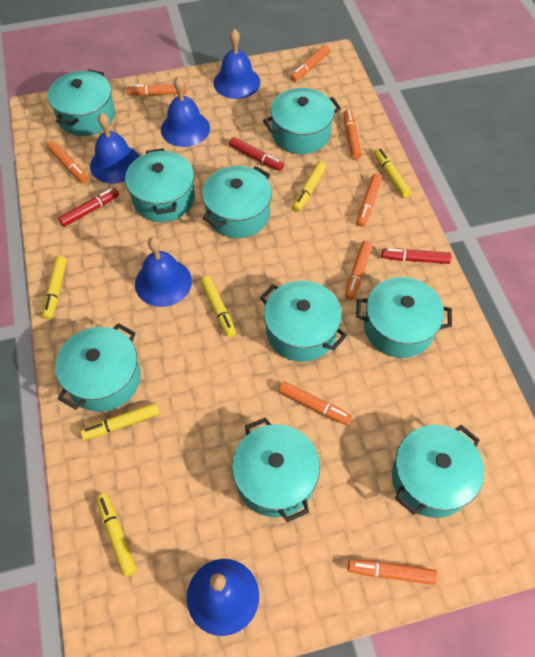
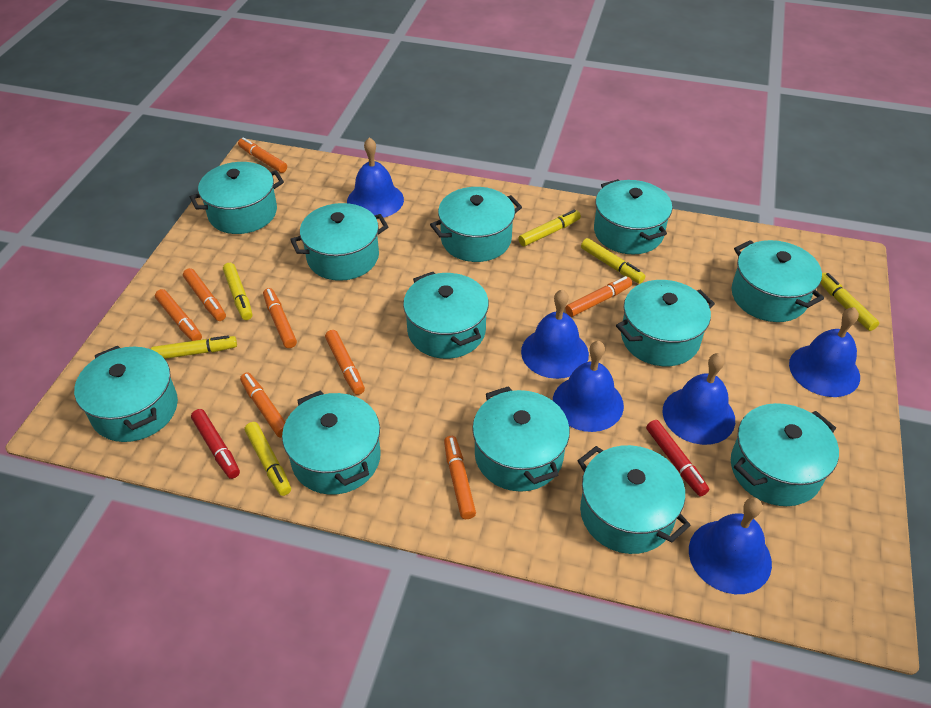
blue bell: 5 -> 6
red marker: 3 -> 2
turquoise pot: 9 -> 12

